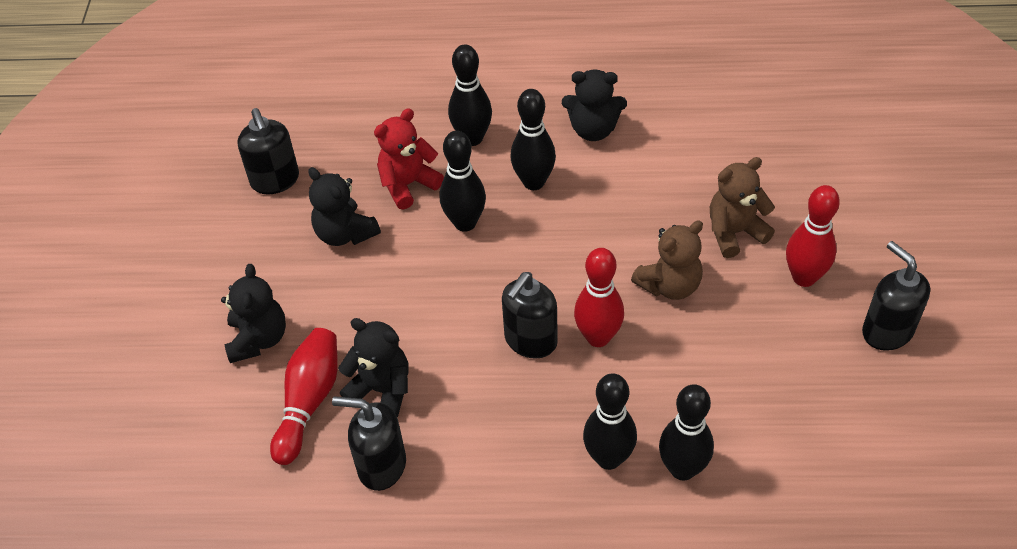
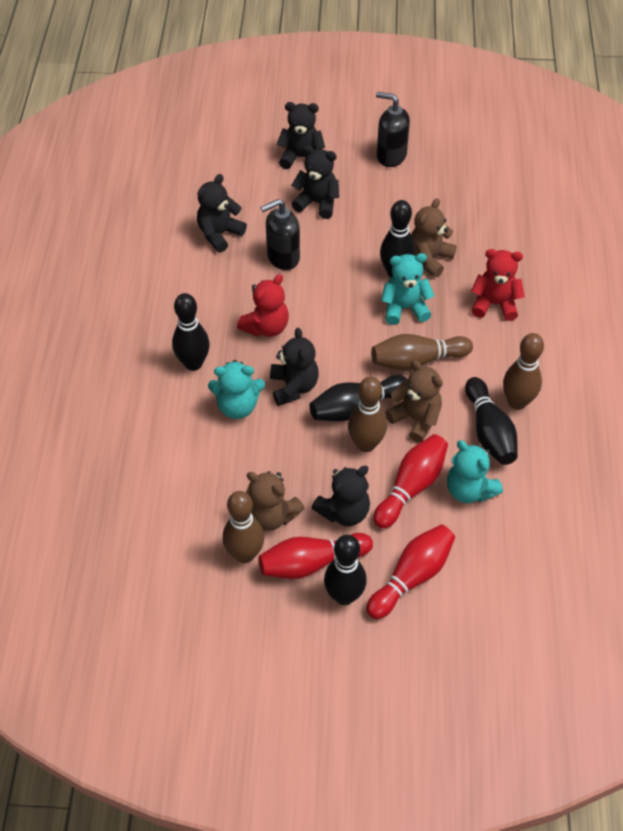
black soap dispenser: 4 -> 2
black teddy bear: 4 -> 5
brown bowling pin: 0 -> 4
brown teddy bear: 2 -> 3
red teddy bear: 1 -> 2
turquoise teddy bear: 0 -> 3

